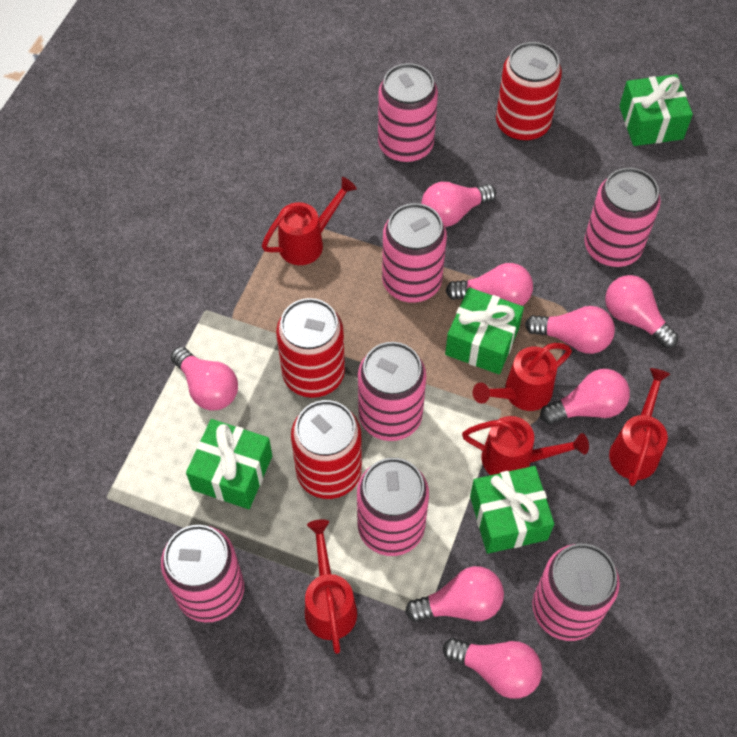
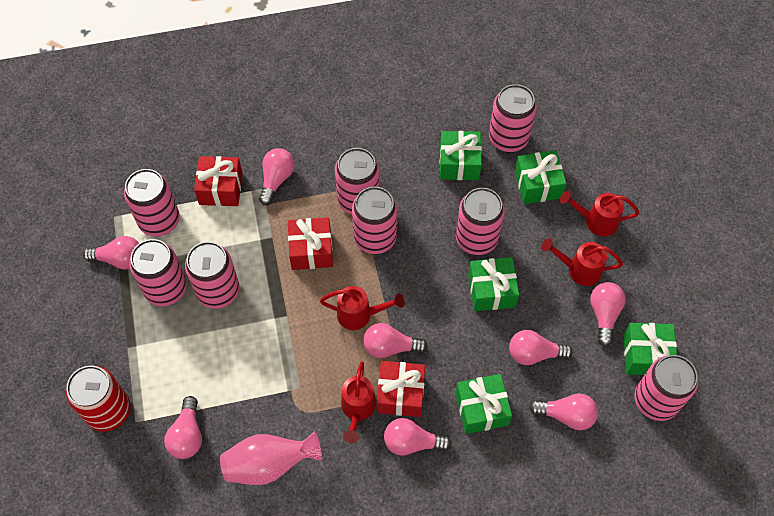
green gift: 4 -> 5
pink can: 7 -> 8
pink vase: 0 -> 1
red can: 3 -> 1
red gift: 0 -> 3
red watering can: 5 -> 4

